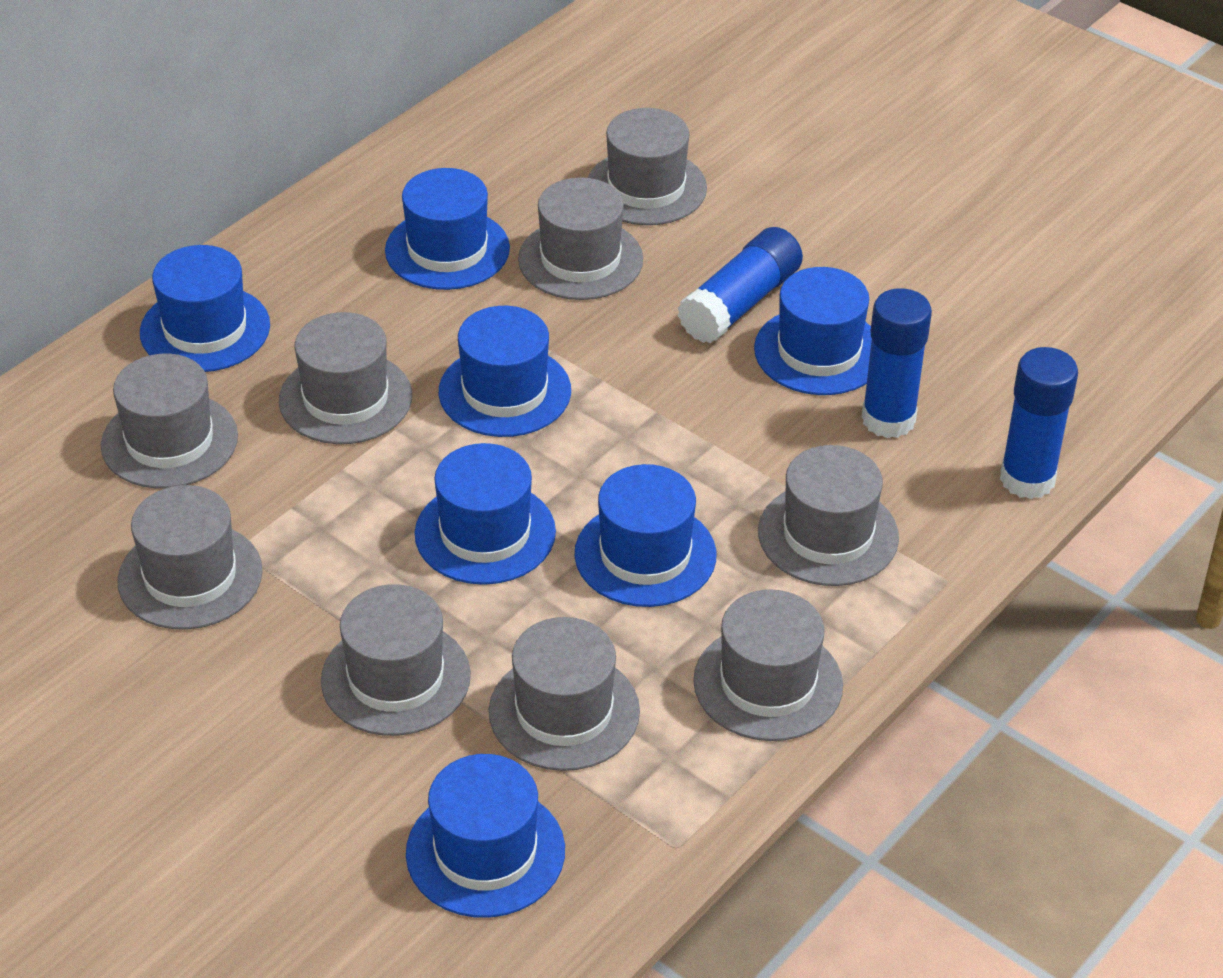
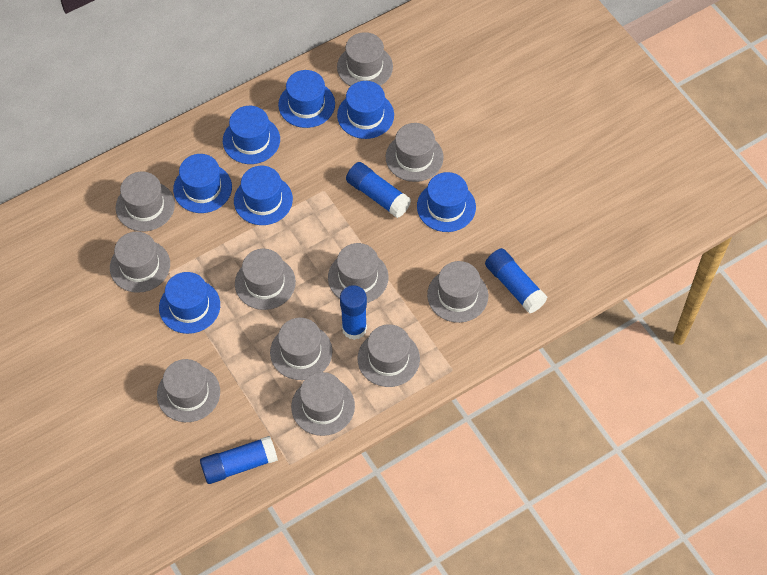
blue glue stick: 3 -> 4
grey hat: 9 -> 11

